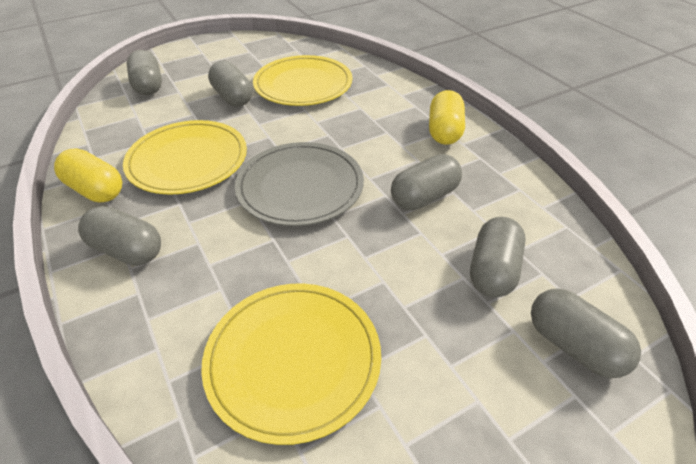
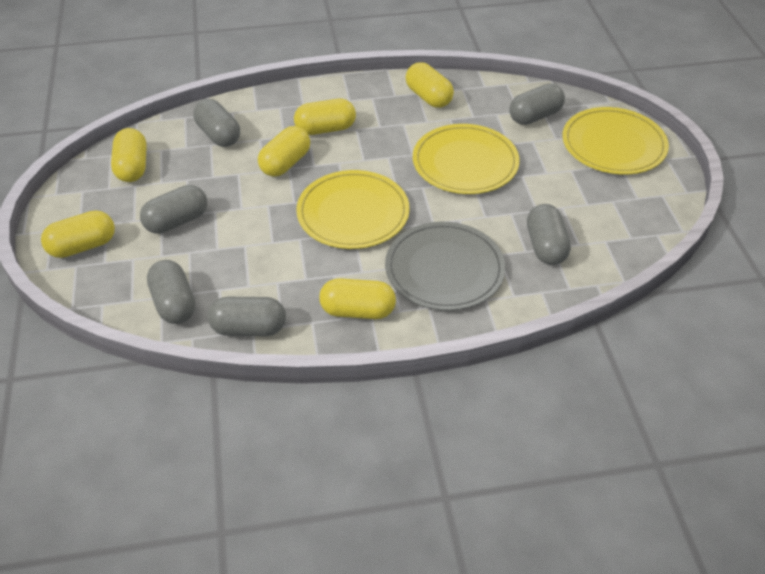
yellow capsule: 2 -> 6

